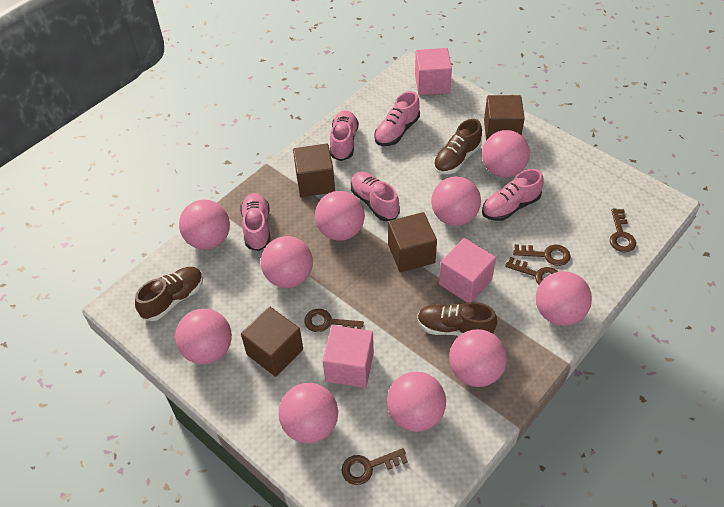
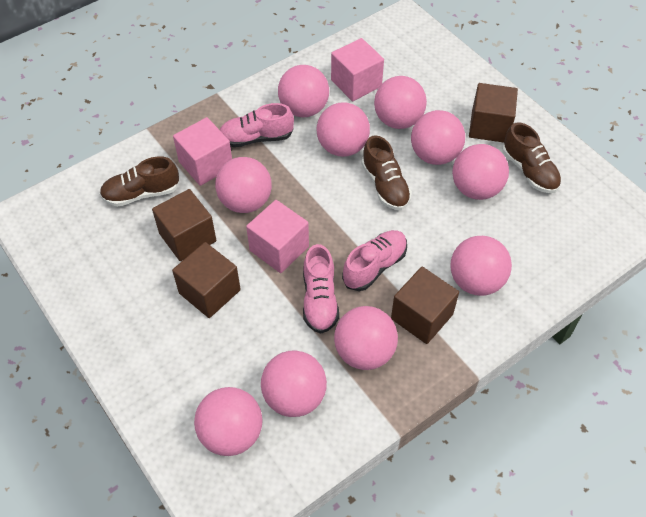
brown key: 5 -> 0
pink shoe: 5 -> 3

